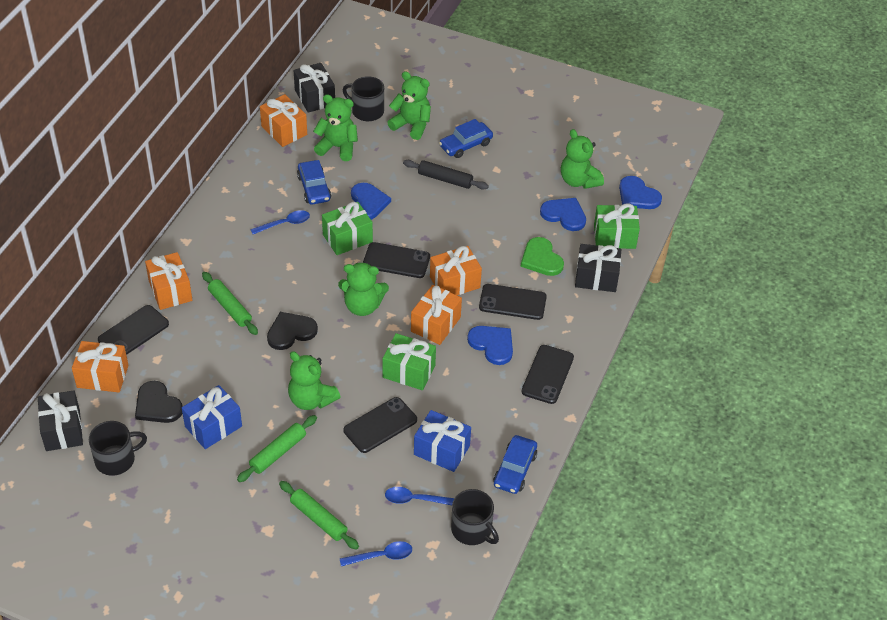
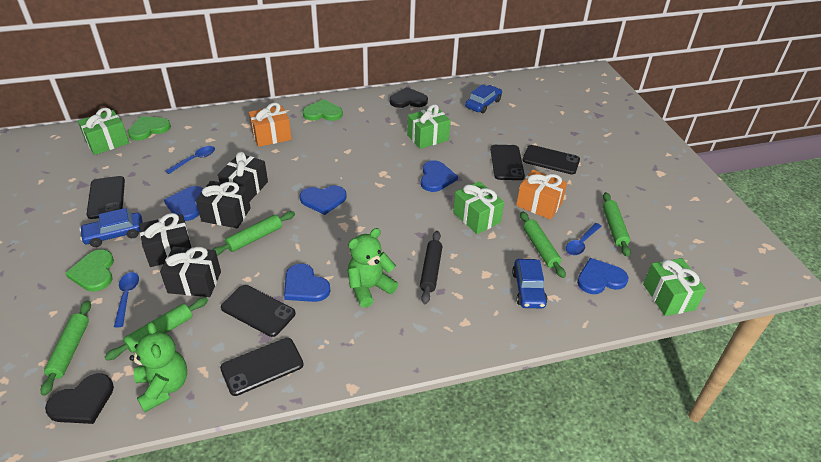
black gift: 3 -> 4
black mug: 3 -> 0
blue gift: 2 -> 0
blue heart: 4 -> 5
green gift: 3 -> 4
green heart: 1 -> 3
green rolling pin: 3 -> 5
green teddy bear: 5 -> 2
orange gift: 5 -> 2

